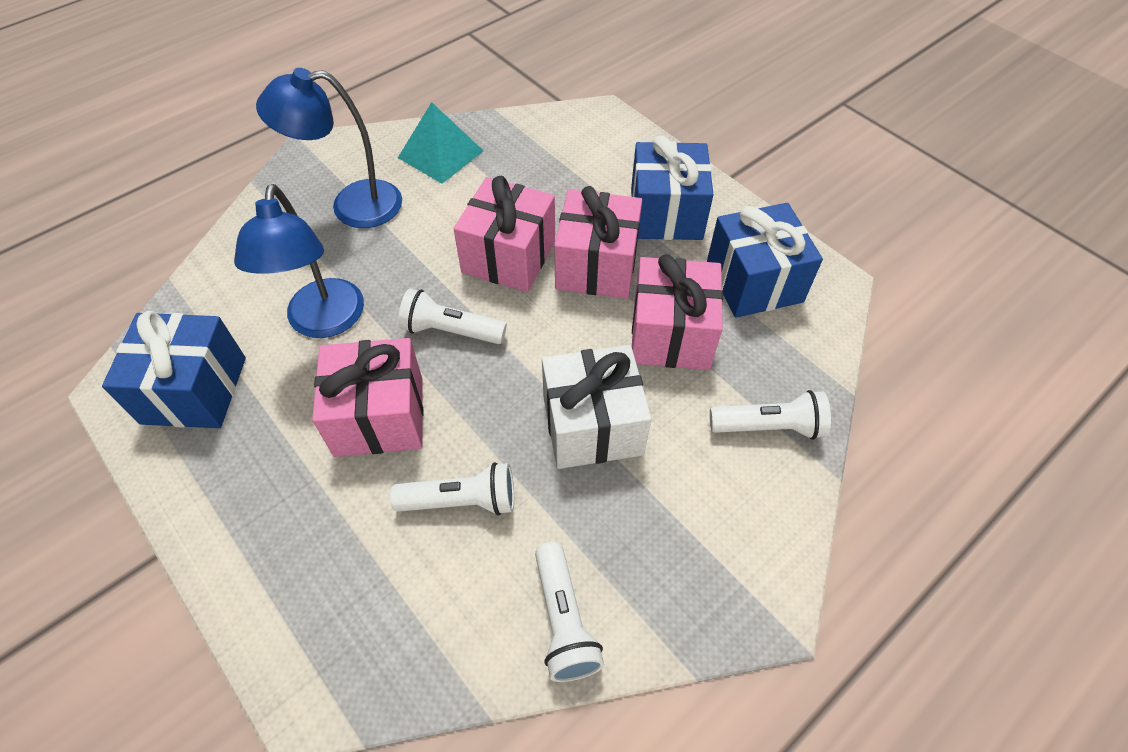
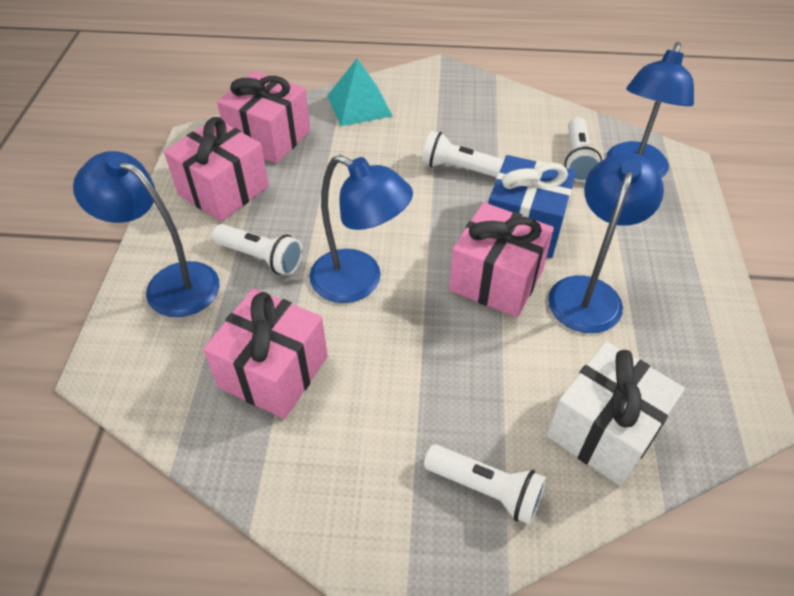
blue gift: 3 -> 1
blue lamp: 2 -> 4

